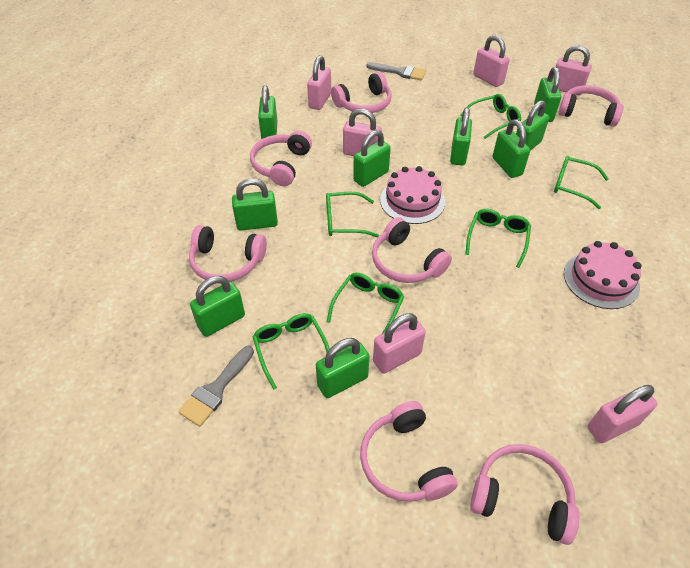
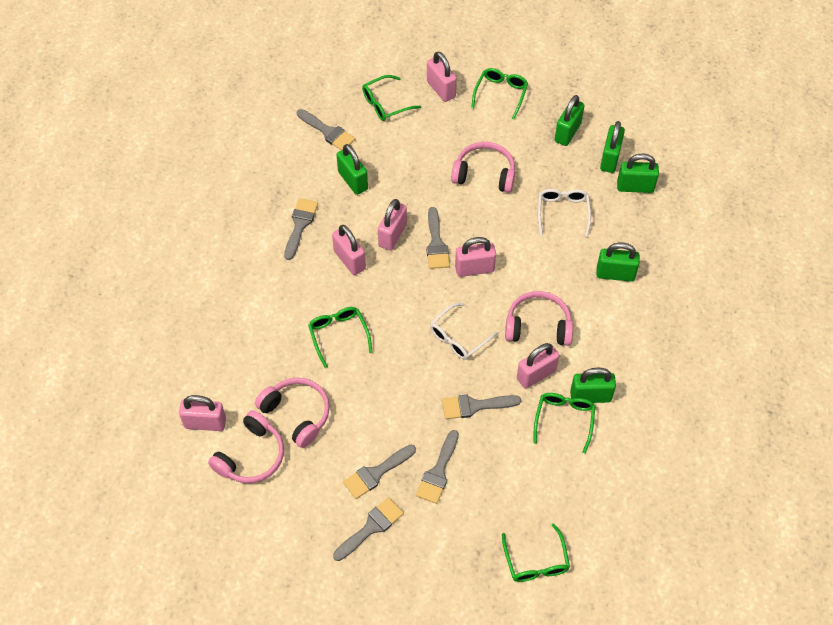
green glasses: 6 -> 5
green padlock: 9 -> 6
grey brush: 2 -> 7
pink cake: 2 -> 0
pink headphones: 7 -> 4
white glasses: 0 -> 2

